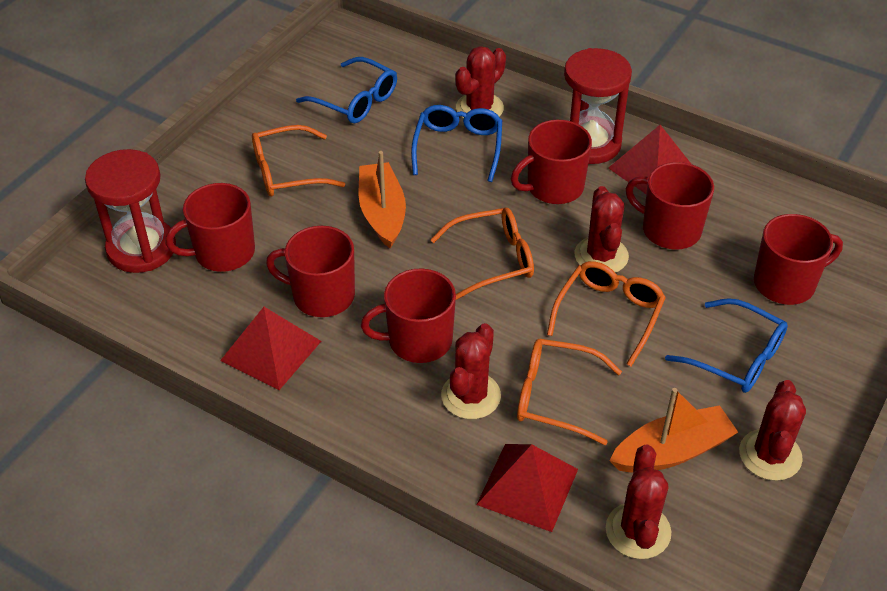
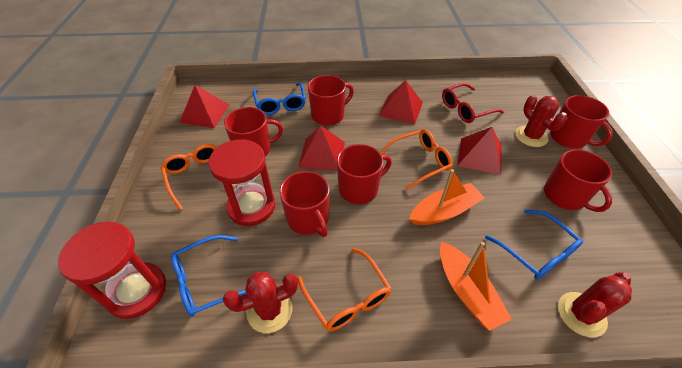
orange glasses: 4 -> 3
red cactus: 5 -> 3
red glasses: 0 -> 1
red pyramid: 3 -> 4

